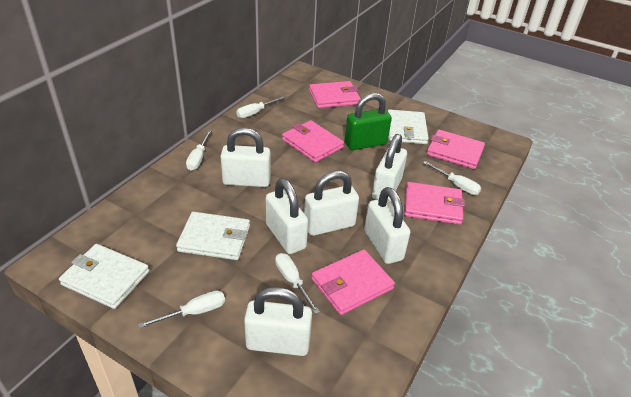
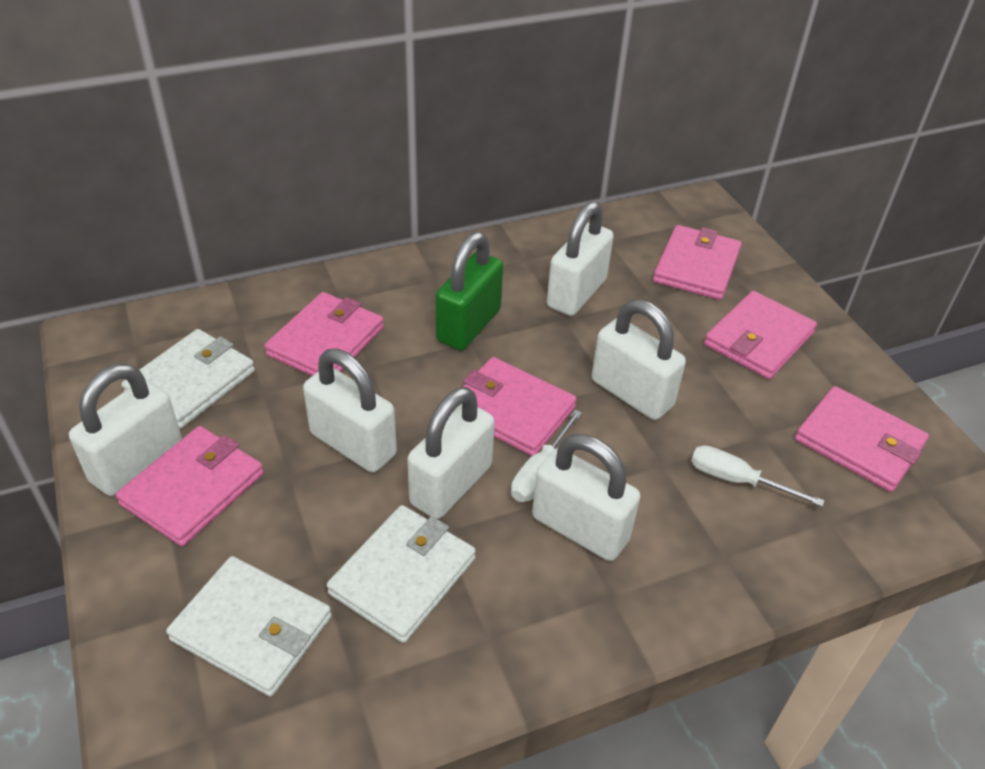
pink wallet: 5 -> 6
white screwdriver: 5 -> 2

